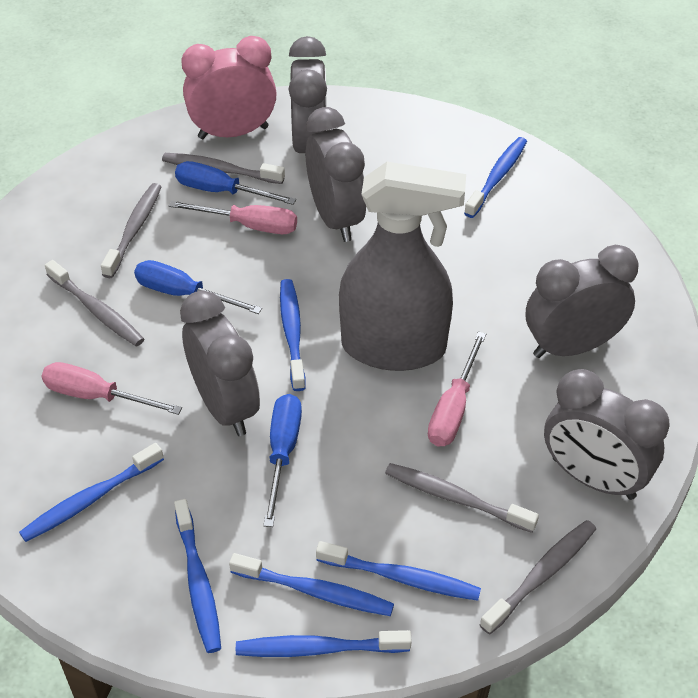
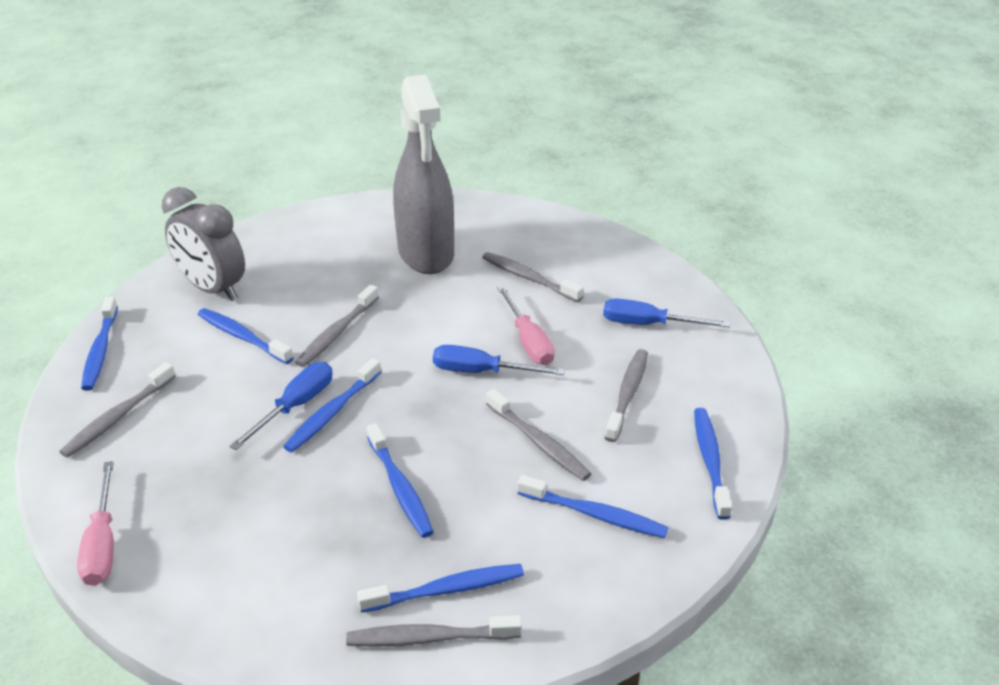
grey clock: 5 -> 1
grey toothbrush: 5 -> 6
pink clock: 1 -> 0
pink screwdriver: 3 -> 2

